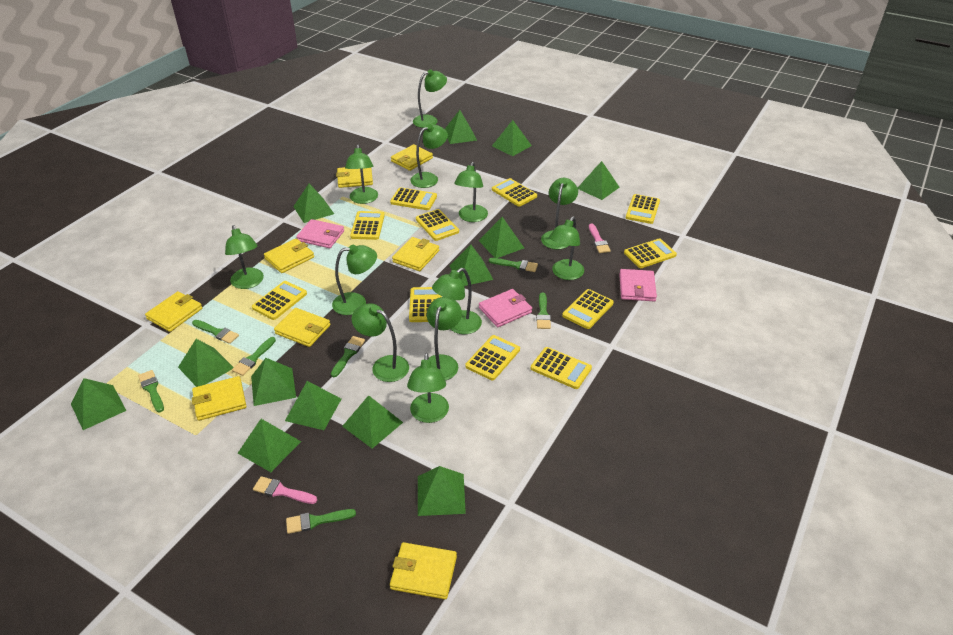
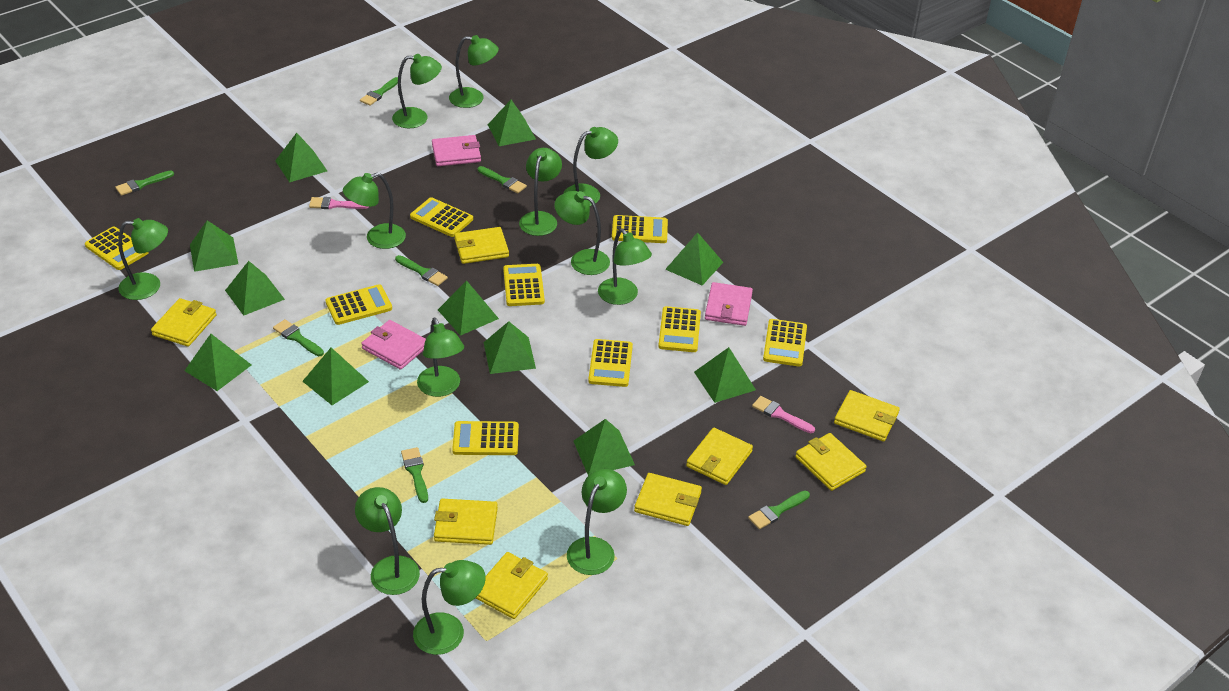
green pyramid: 13 -> 11
yellow calculator: 11 -> 9

